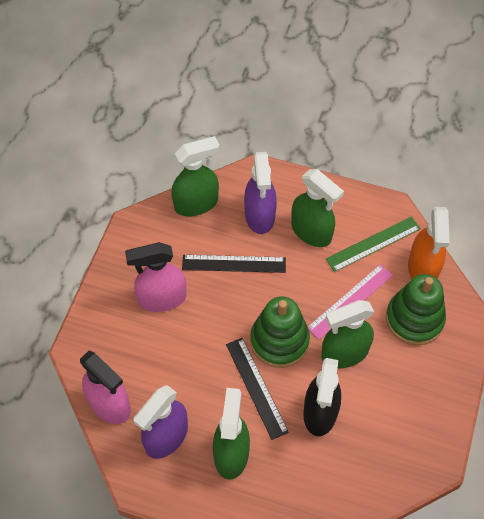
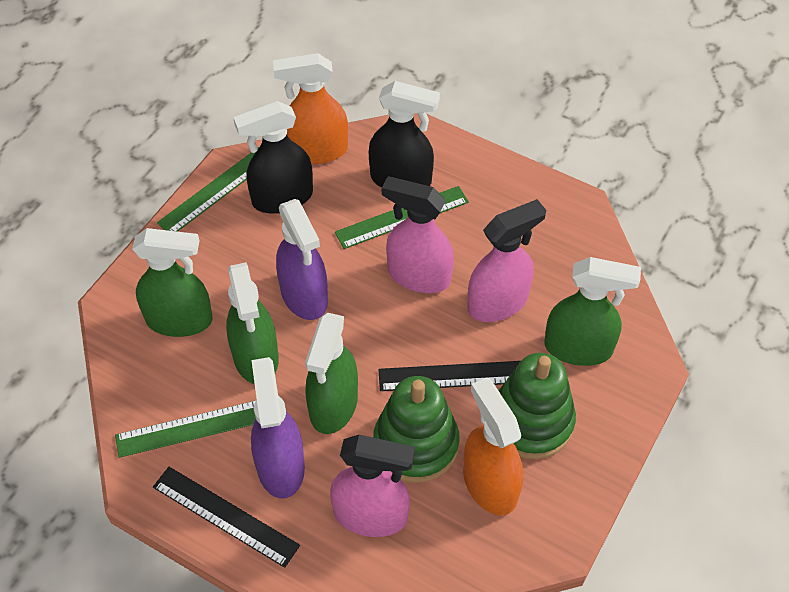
black spray bottle: 1 -> 2
green ruler: 1 -> 3
orange spray bottle: 1 -> 2
pink ruler: 1 -> 0
pink spray bottle: 2 -> 3

